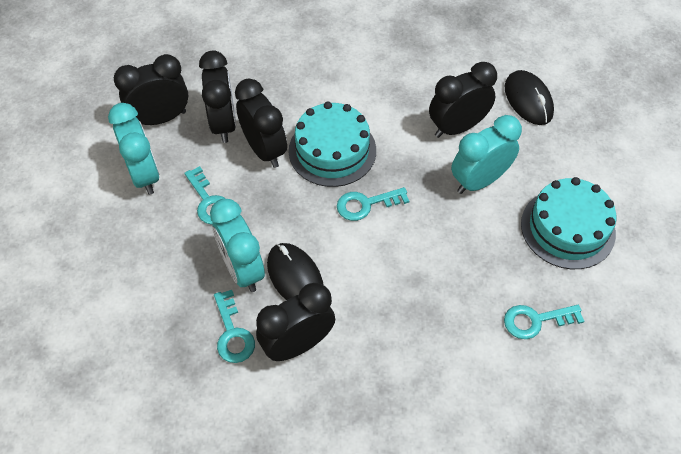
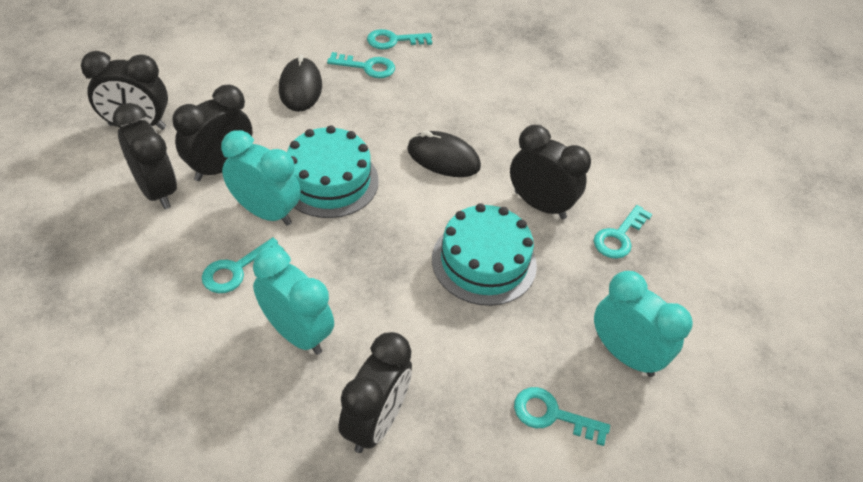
turquoise key: 4 -> 5

